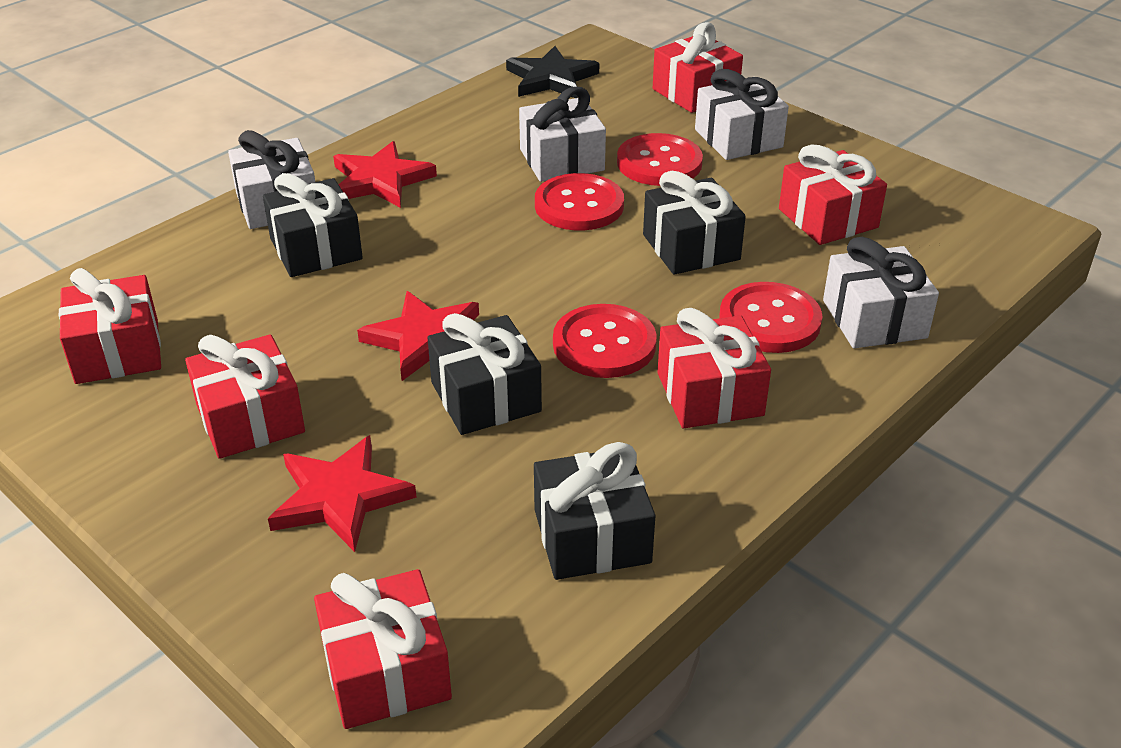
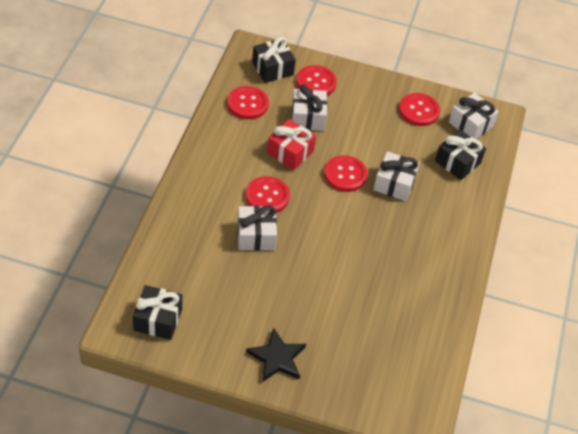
black gift: 4 -> 3
red button: 4 -> 5
red gift: 6 -> 1
red star: 3 -> 0

